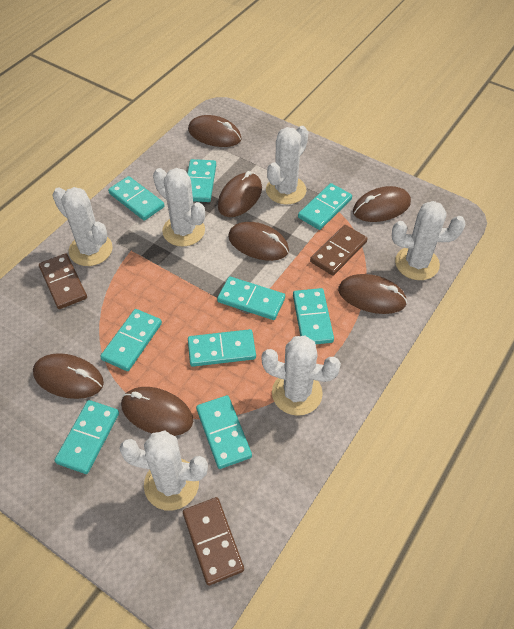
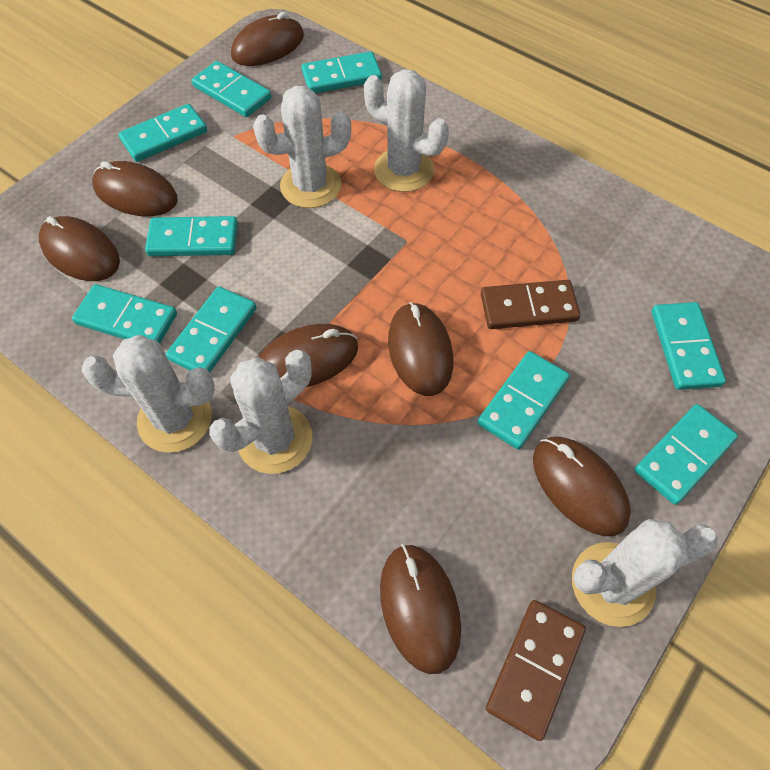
brown domino: 3 -> 2
white cactus: 6 -> 5

